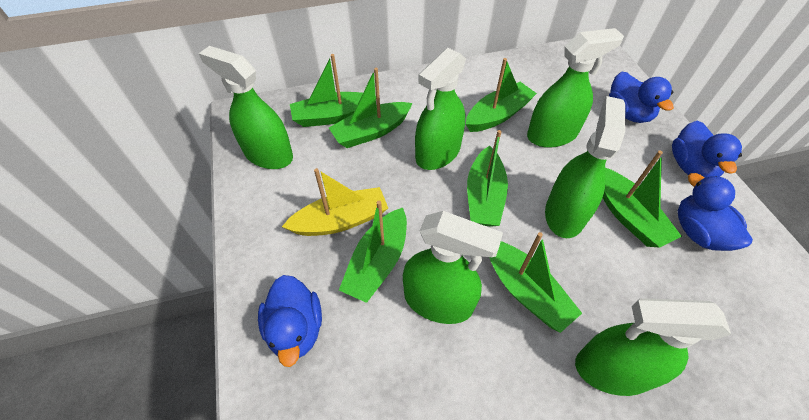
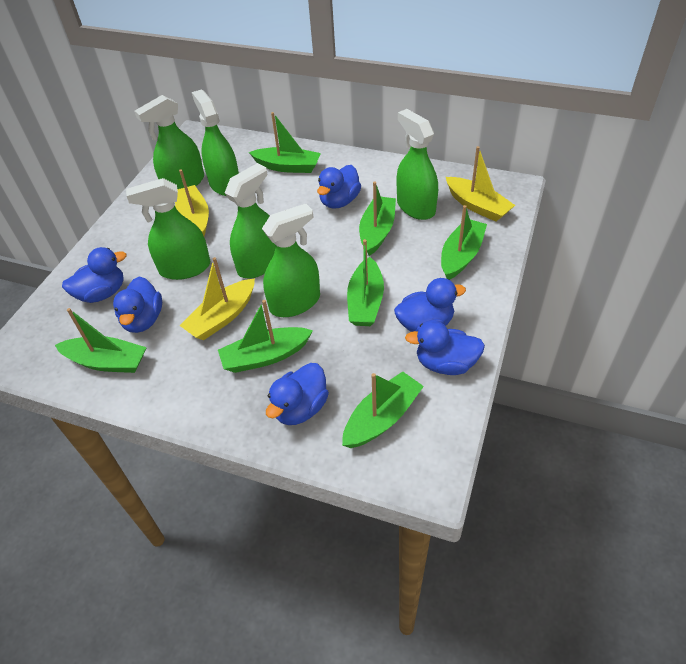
blue duck: 4 -> 6
yellow boat: 1 -> 3

